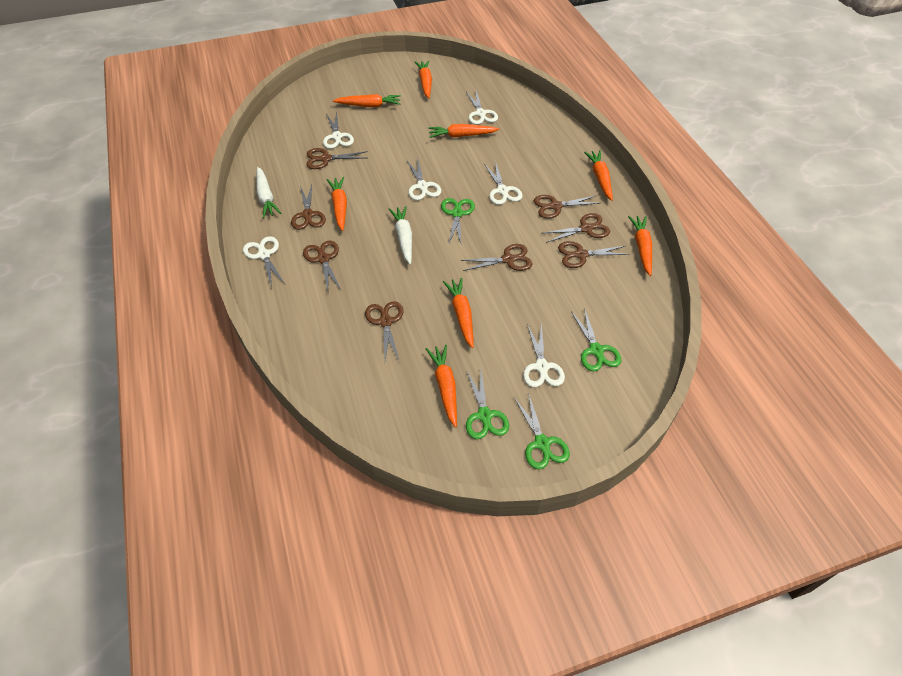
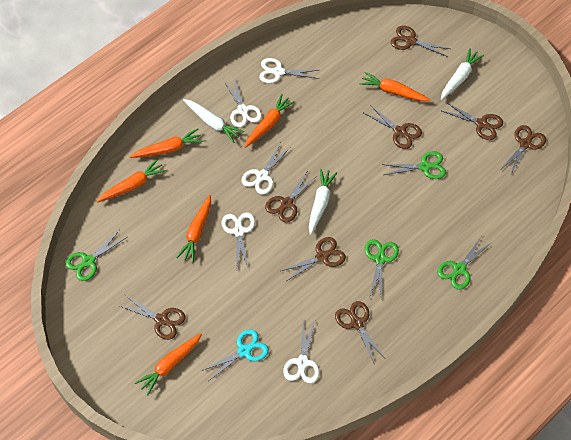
orange carrot: 8 -> 6
turquoise scissors: 0 -> 1
white carrot: 2 -> 3
white scissors: 6 -> 5

